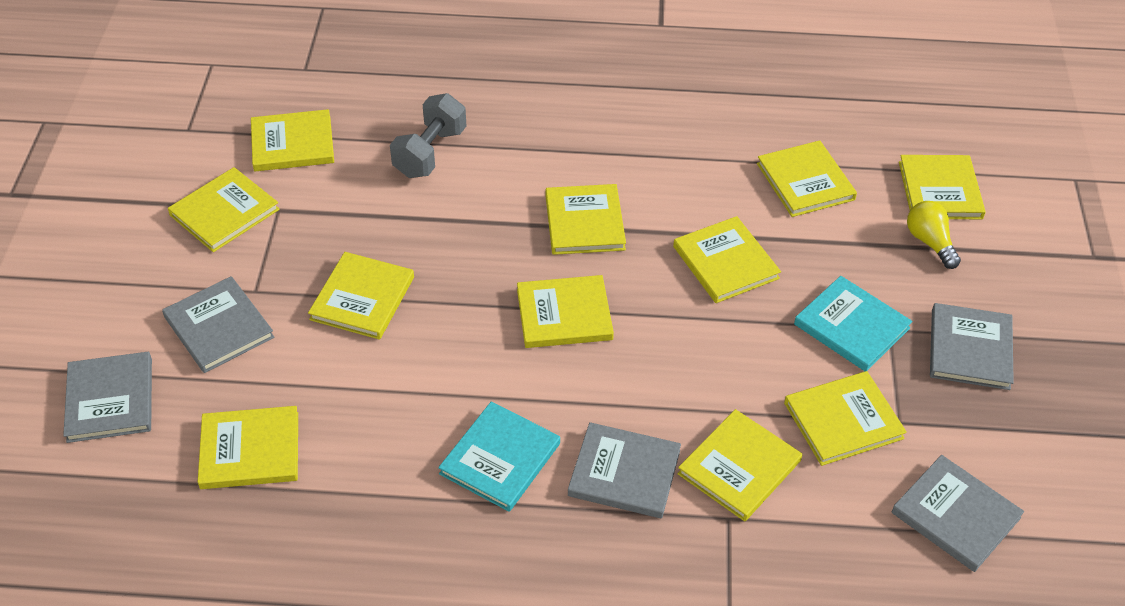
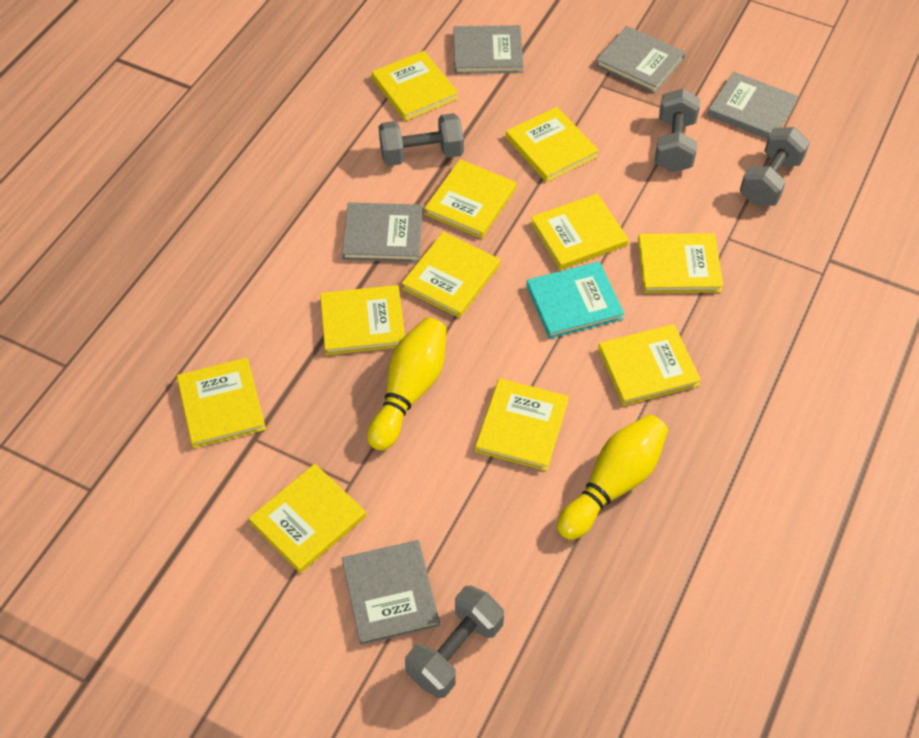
grey dumbbell: 1 -> 4
turquoise book: 2 -> 1
yellow bowling pin: 0 -> 2
yellow light bulb: 1 -> 0

